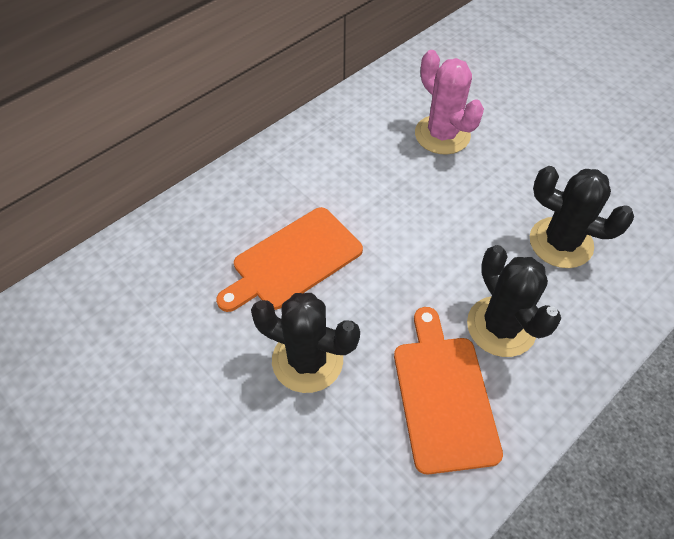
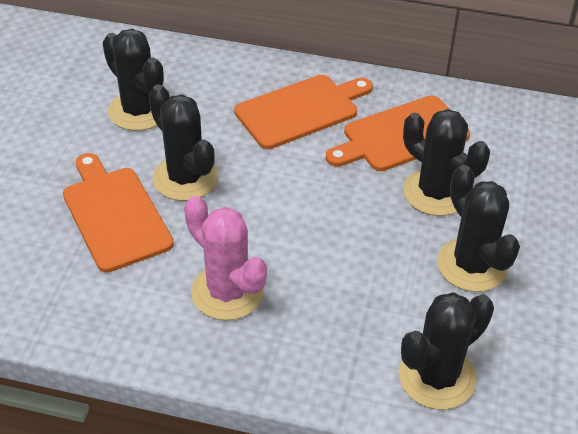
black cactus: 3 -> 5
orange cutting board: 2 -> 3

